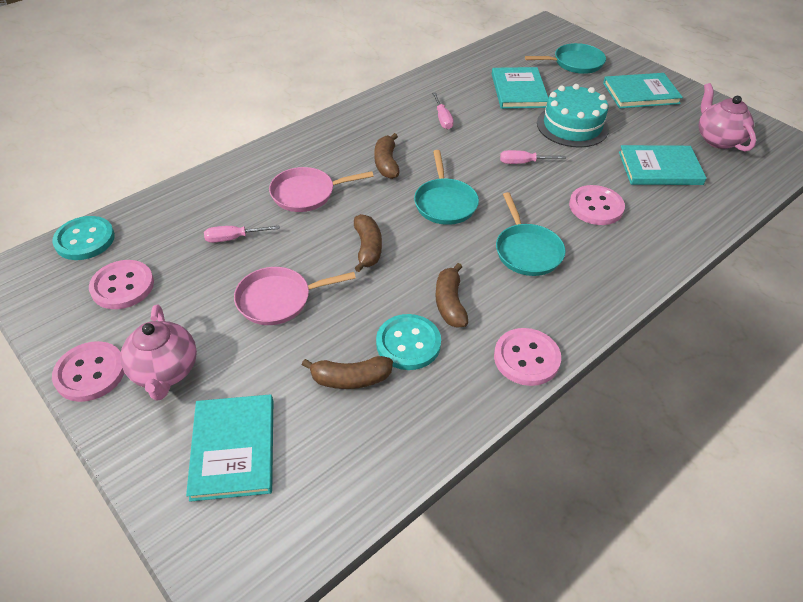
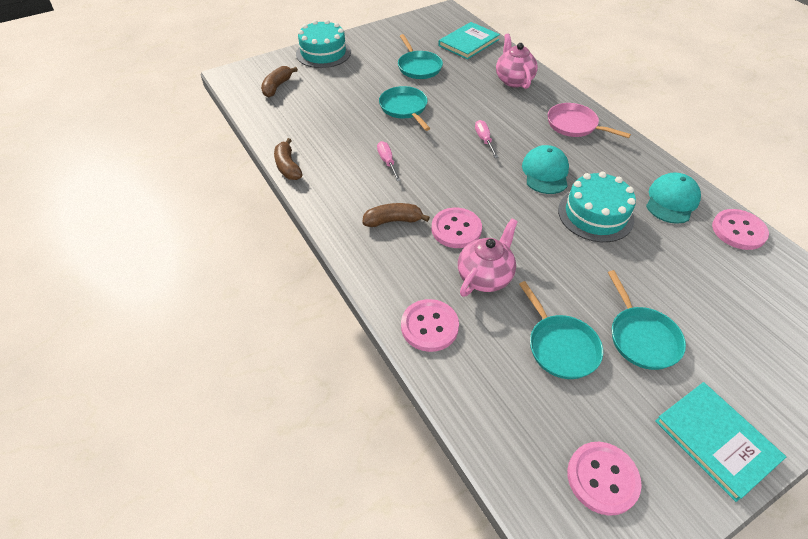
brown banana: 4 -> 3
pink pan: 2 -> 1
pink screwdriver: 3 -> 2
turquoise book: 4 -> 2
turquoise button: 2 -> 0
turquoise cake: 1 -> 2
turquoise cap: 0 -> 2
turquoise pan: 3 -> 4

